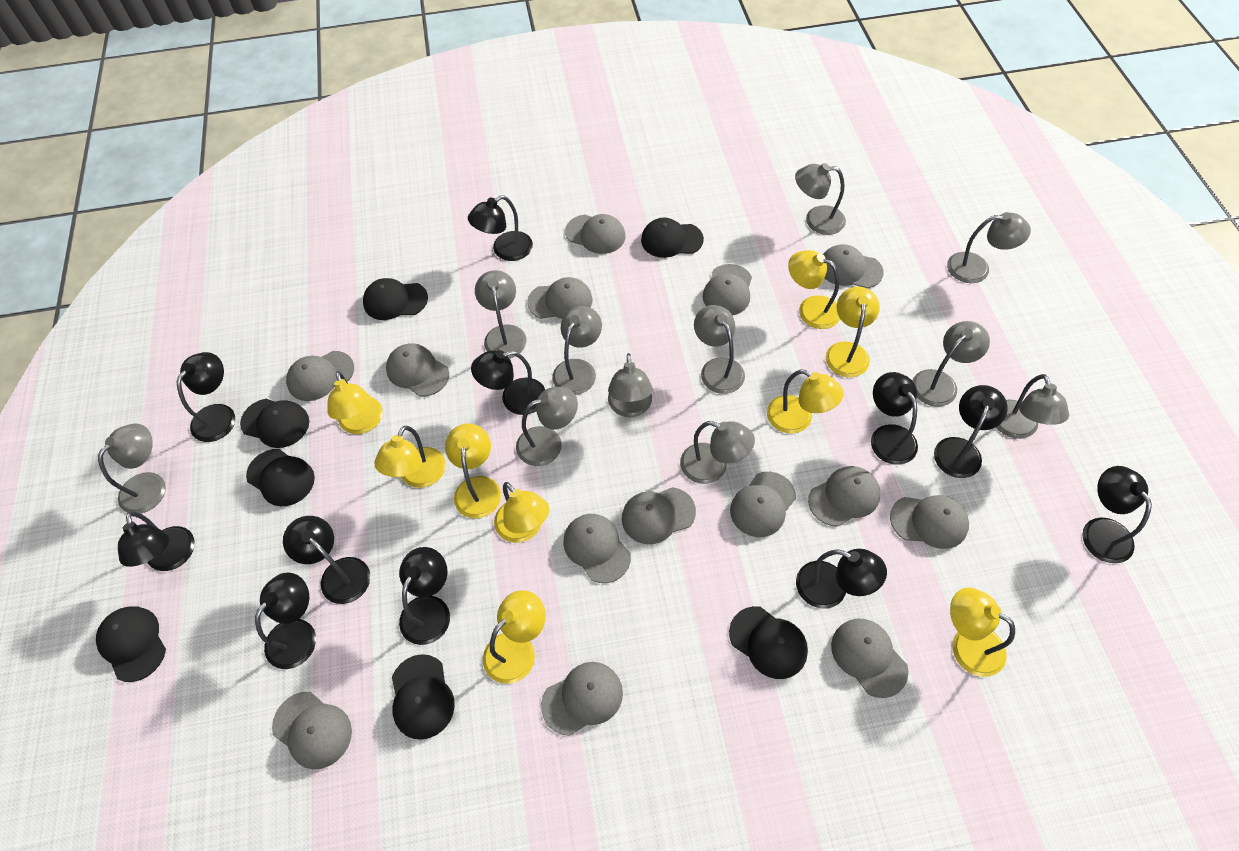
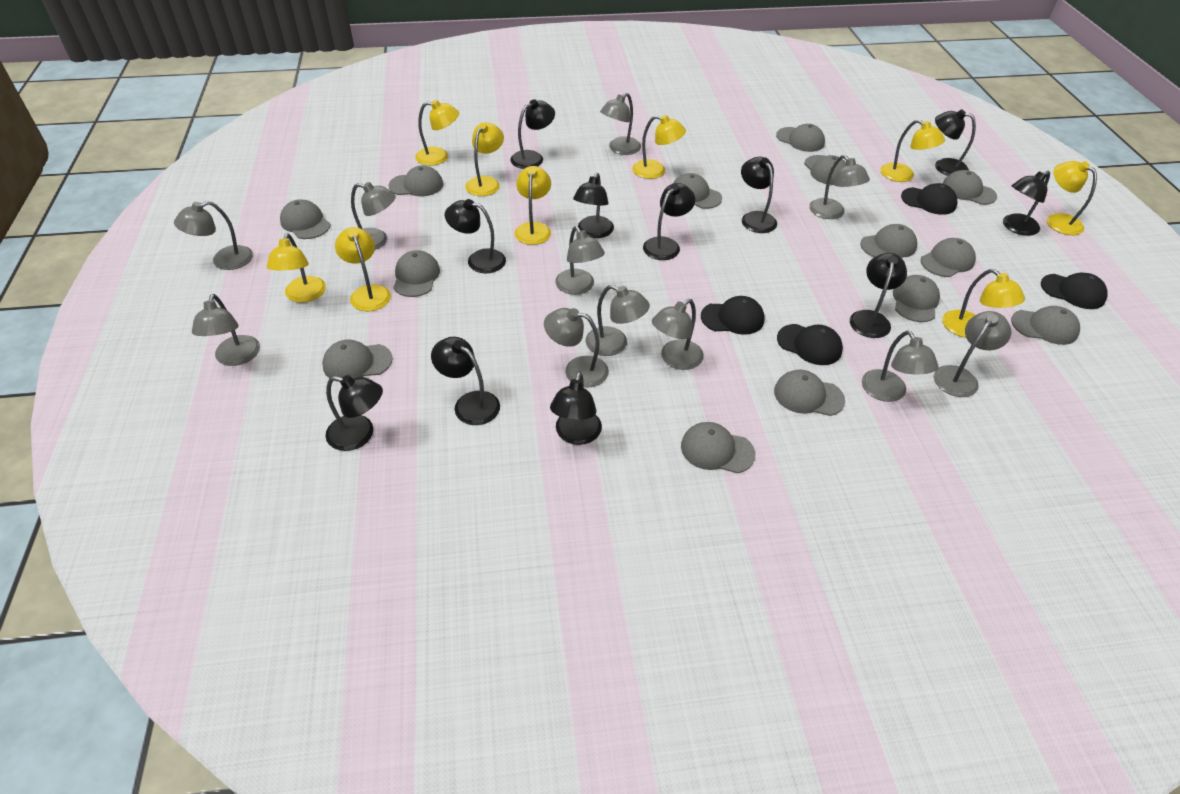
black cap: 7 -> 4

